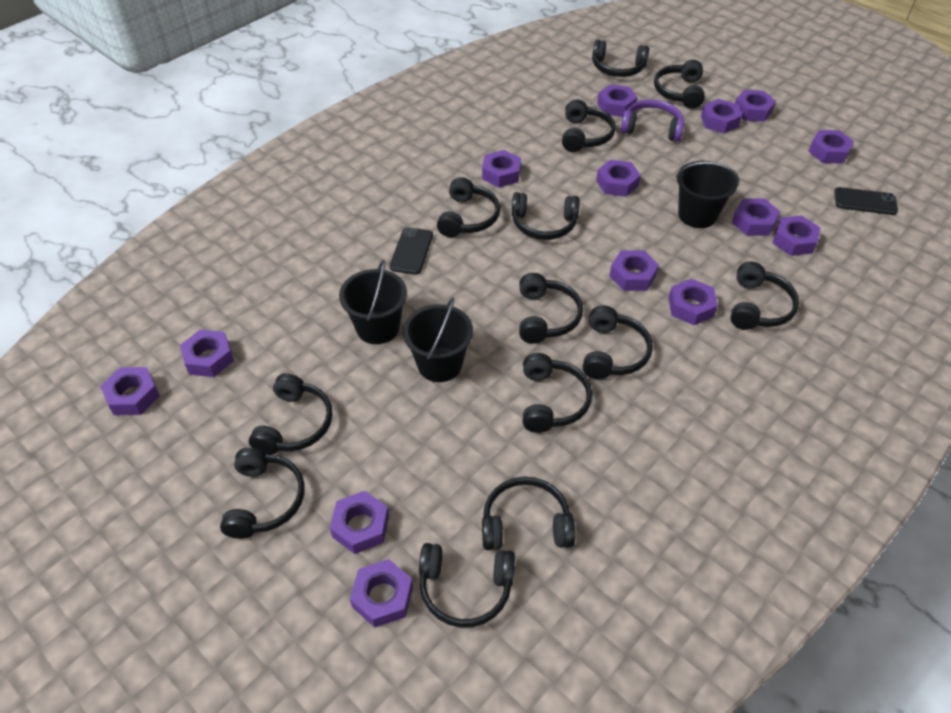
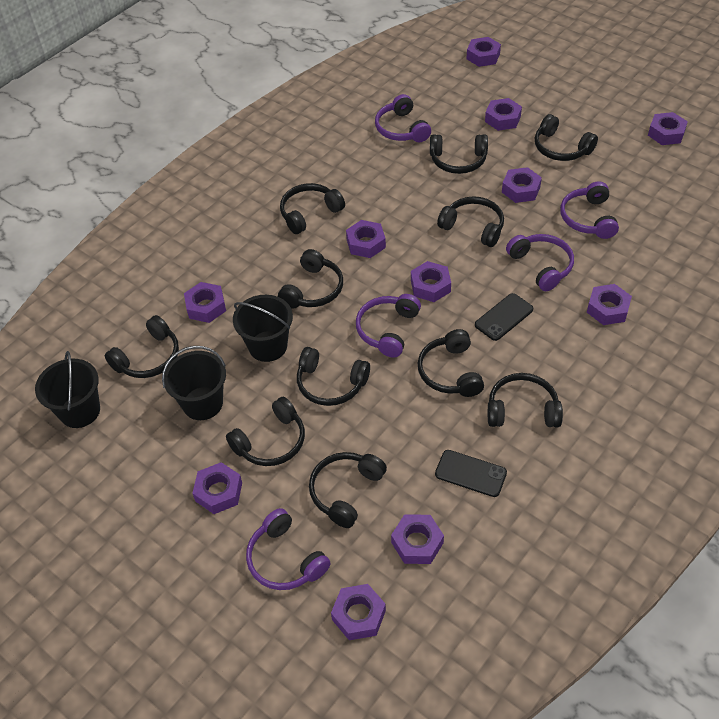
black headphones: 13 -> 11
purple headphones: 1 -> 5
purple nut: 14 -> 11

